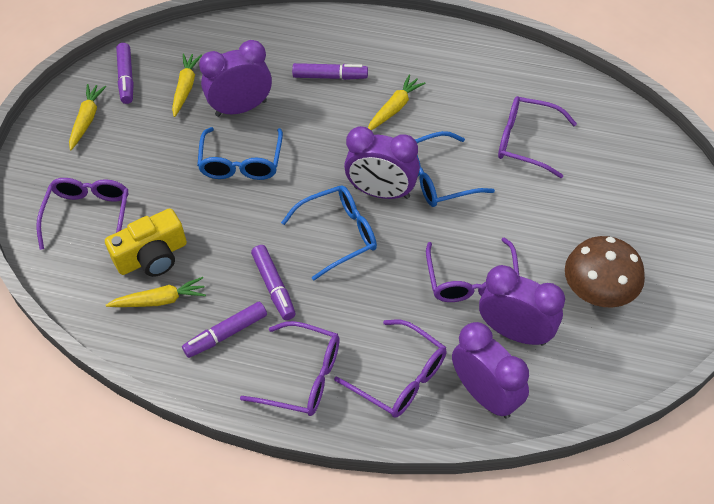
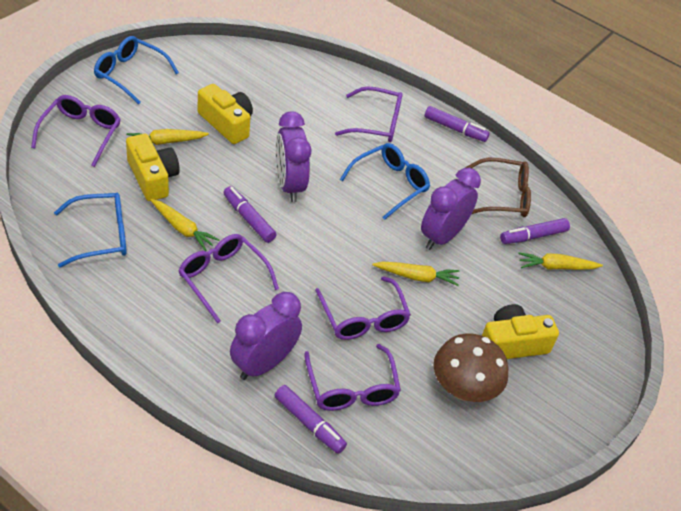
brown glasses: 0 -> 1
purple clock: 4 -> 3
yellow camera: 1 -> 3

